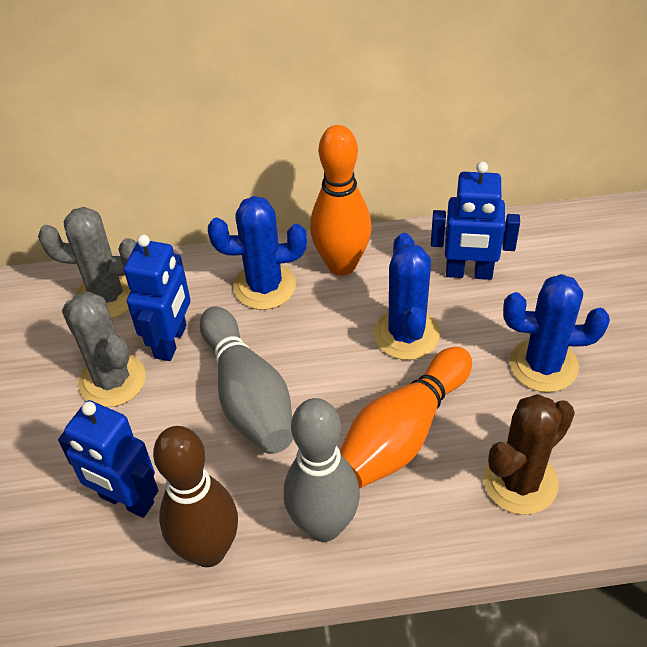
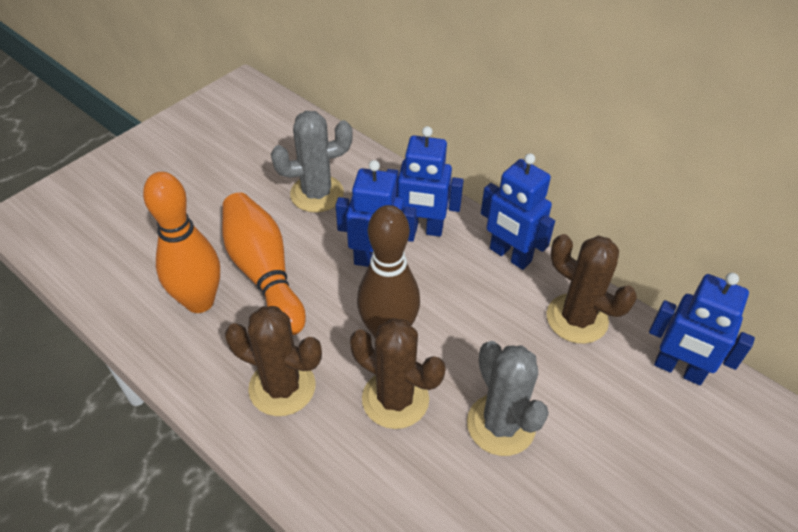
blue cactus: 3 -> 0
blue robot: 3 -> 4
brown cactus: 1 -> 3
grey bowling pin: 2 -> 0

